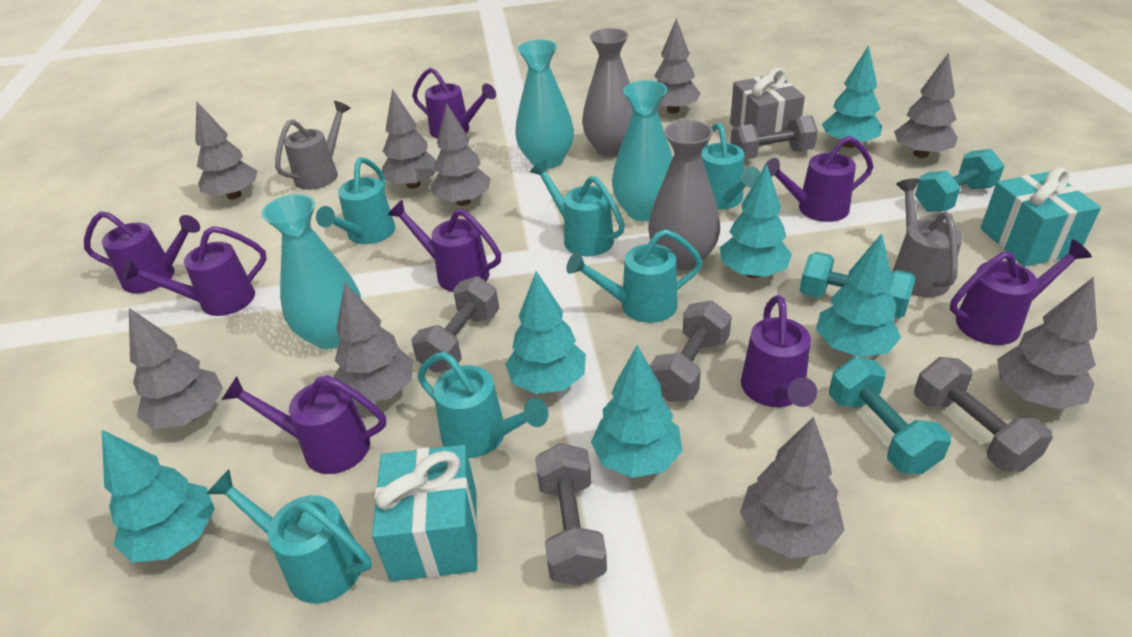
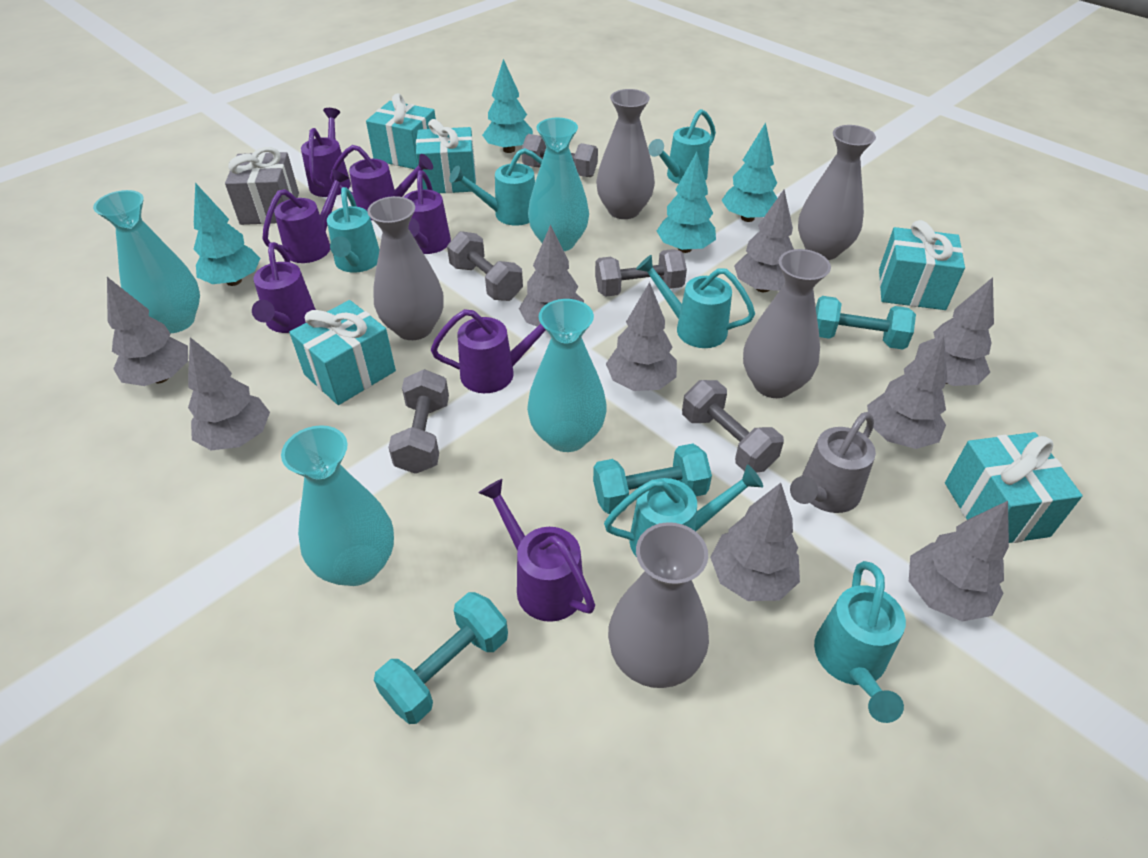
grey vase: 2 -> 5
grey watering can: 2 -> 1
purple watering can: 8 -> 7
turquoise gift: 2 -> 5
turquoise tree: 6 -> 4
turquoise vase: 3 -> 4

